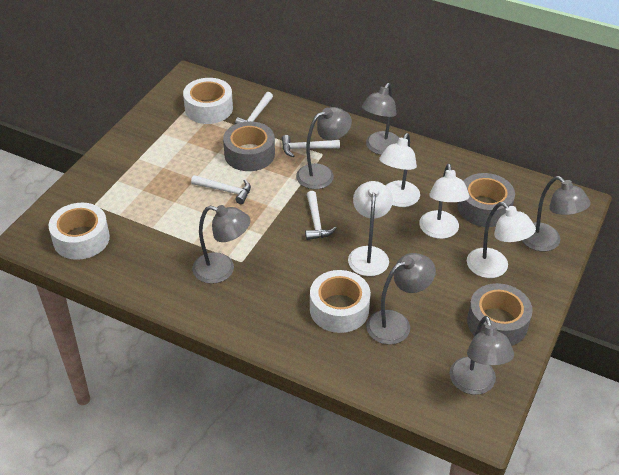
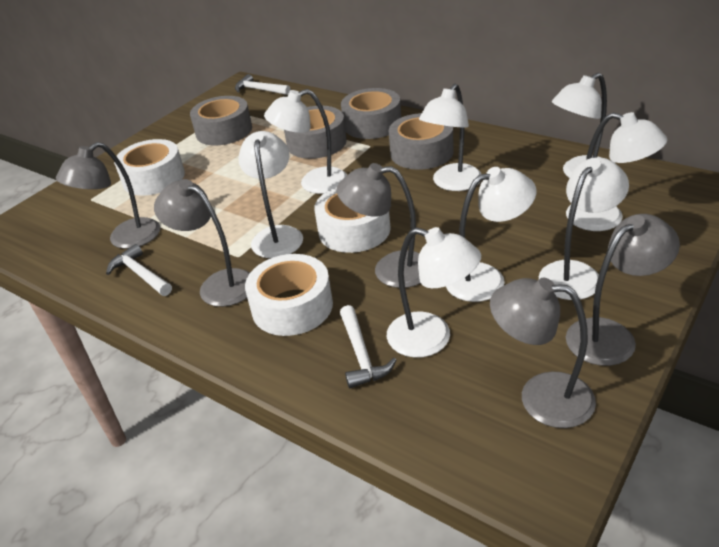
grey lamp: 6 -> 5
grey tape: 3 -> 4
white hammer: 4 -> 3
white lamp: 4 -> 8

